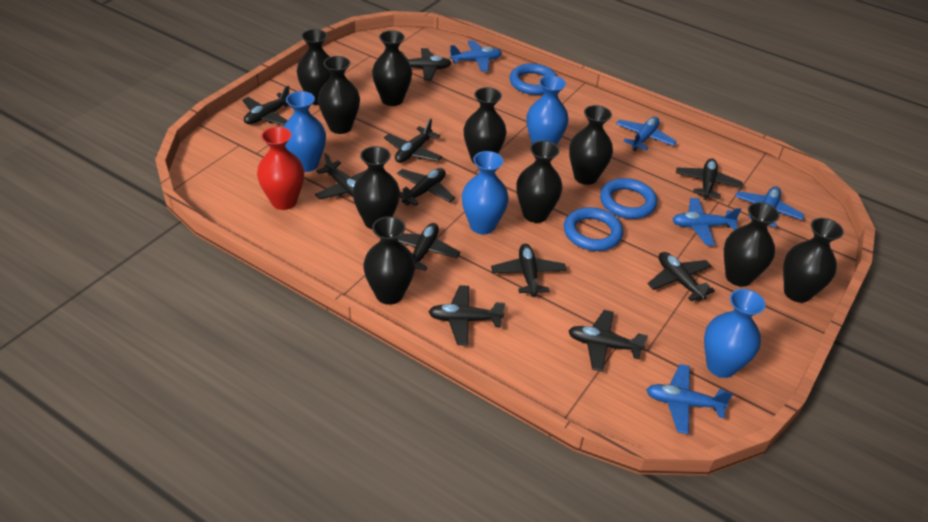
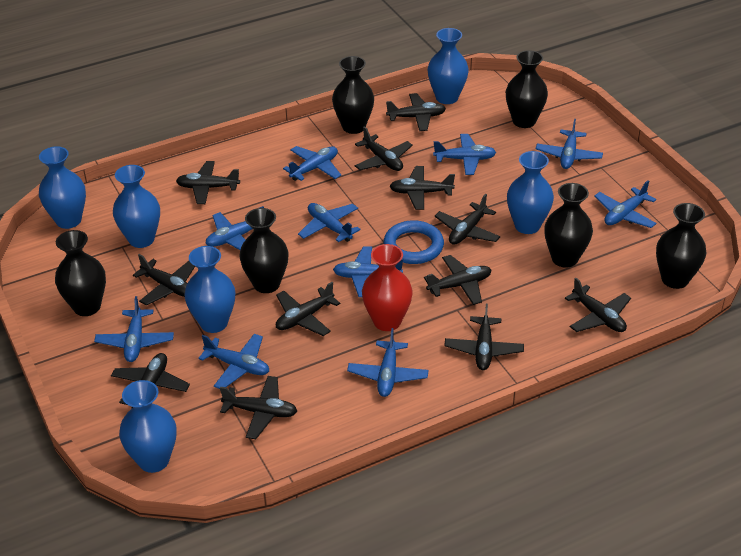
black plane: 11 -> 12
black vase: 10 -> 6
blue plane: 5 -> 10
blue ring: 3 -> 1
blue vase: 4 -> 6

